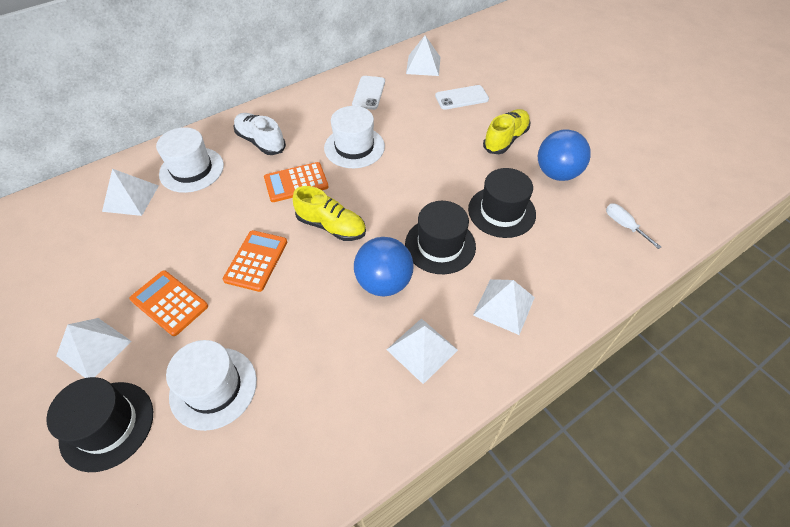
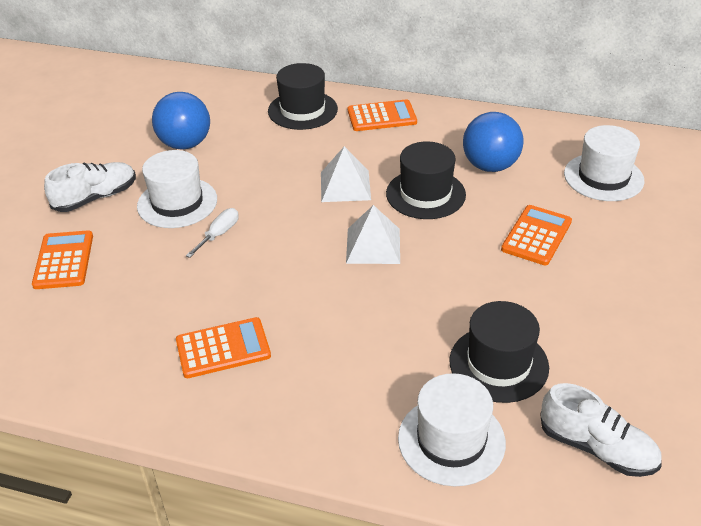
orange calculator: 3 -> 4
white phone: 2 -> 0
white pyramid: 5 -> 2
white shoe: 1 -> 2
yellow shoe: 2 -> 0

